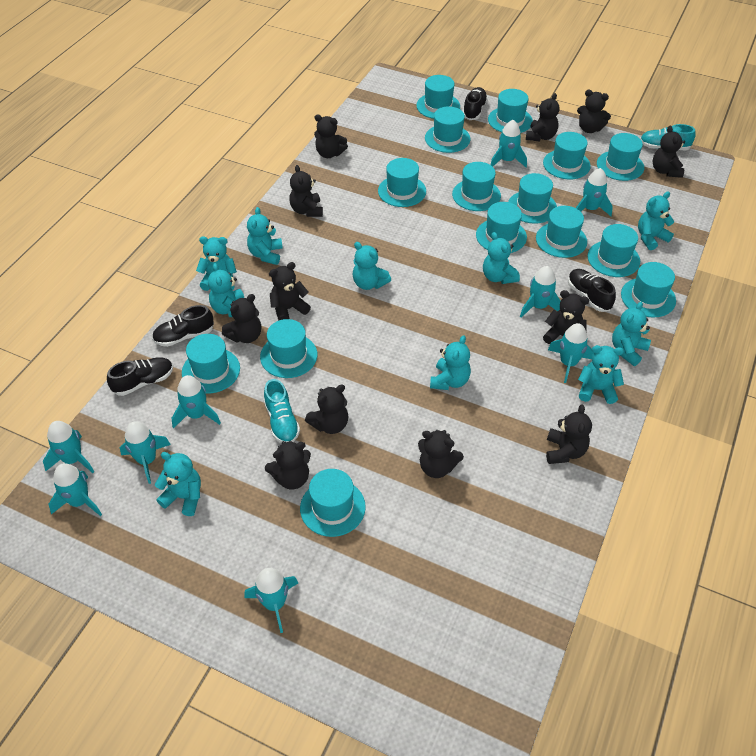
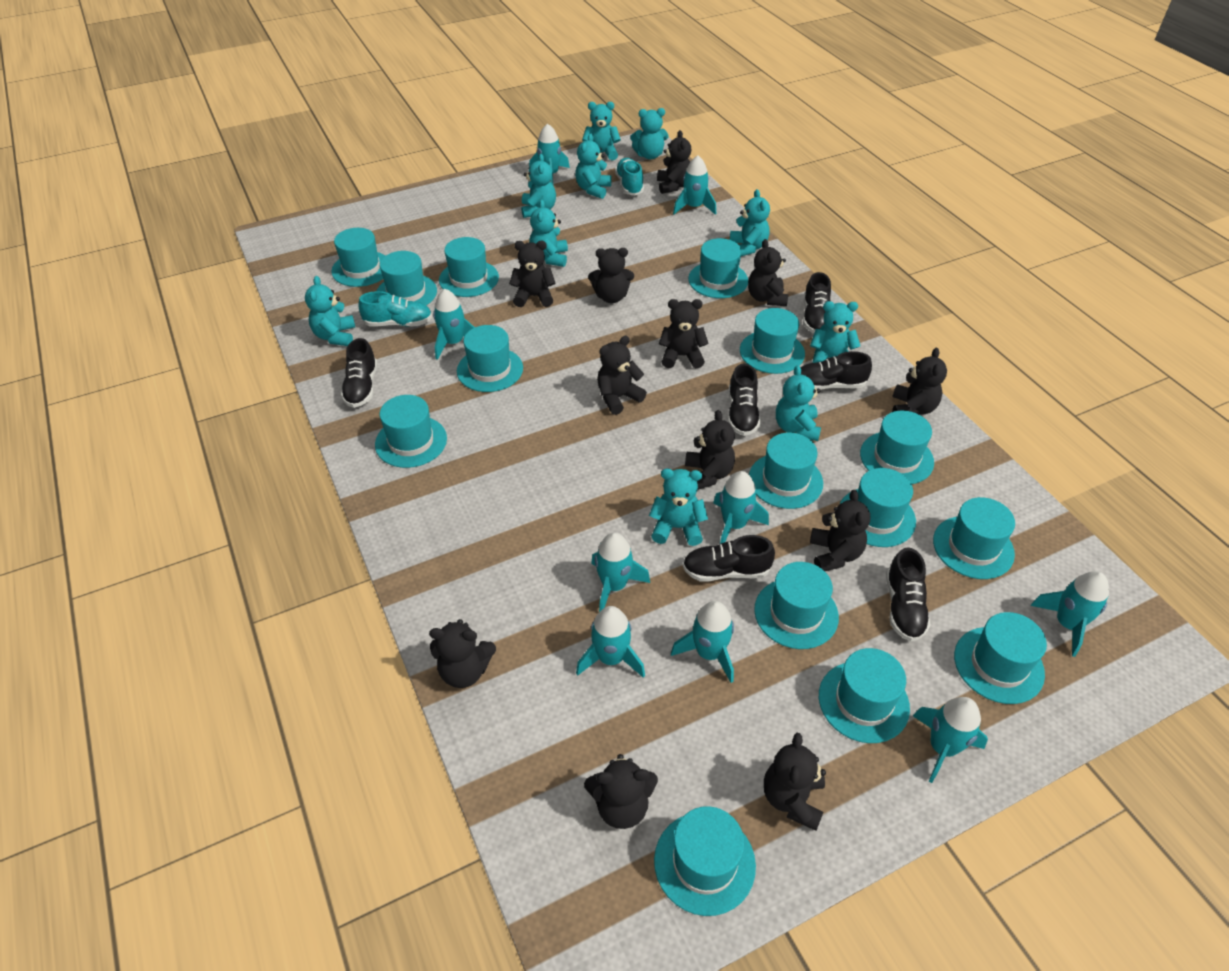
black shoe: 4 -> 6

